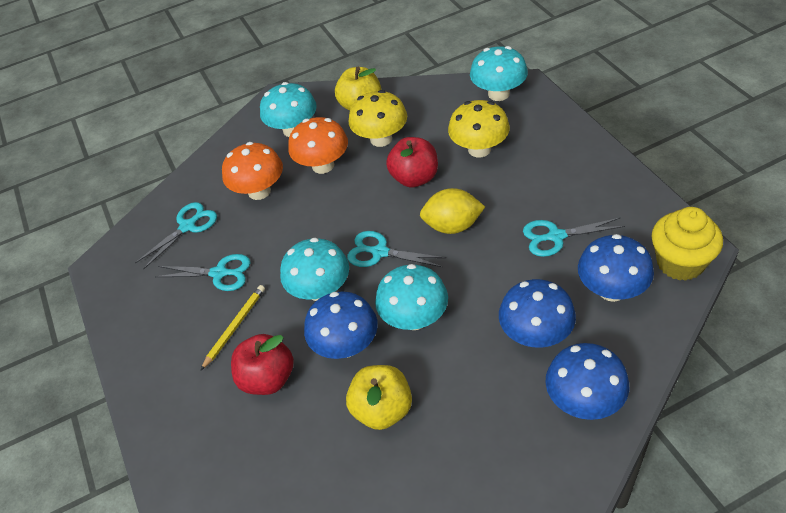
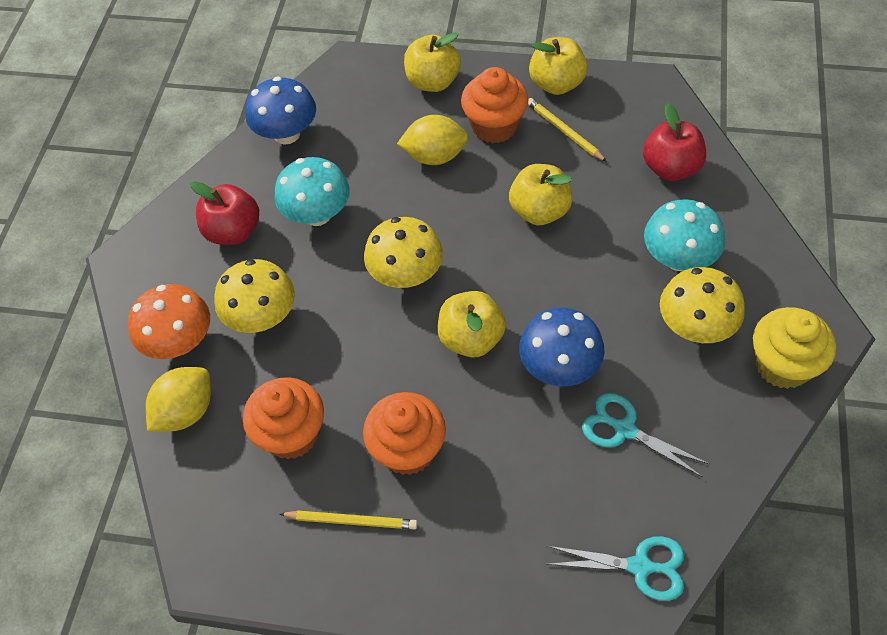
blue mushroom: 4 -> 2
orange cupcake: 0 -> 3
orange mushroom: 2 -> 1
turquoise mushroom: 4 -> 2
turquoise scissors: 4 -> 2
yellow apple: 2 -> 4
yellow lemon: 1 -> 2
yellow mushroom: 2 -> 3
yellow pencil: 1 -> 2

